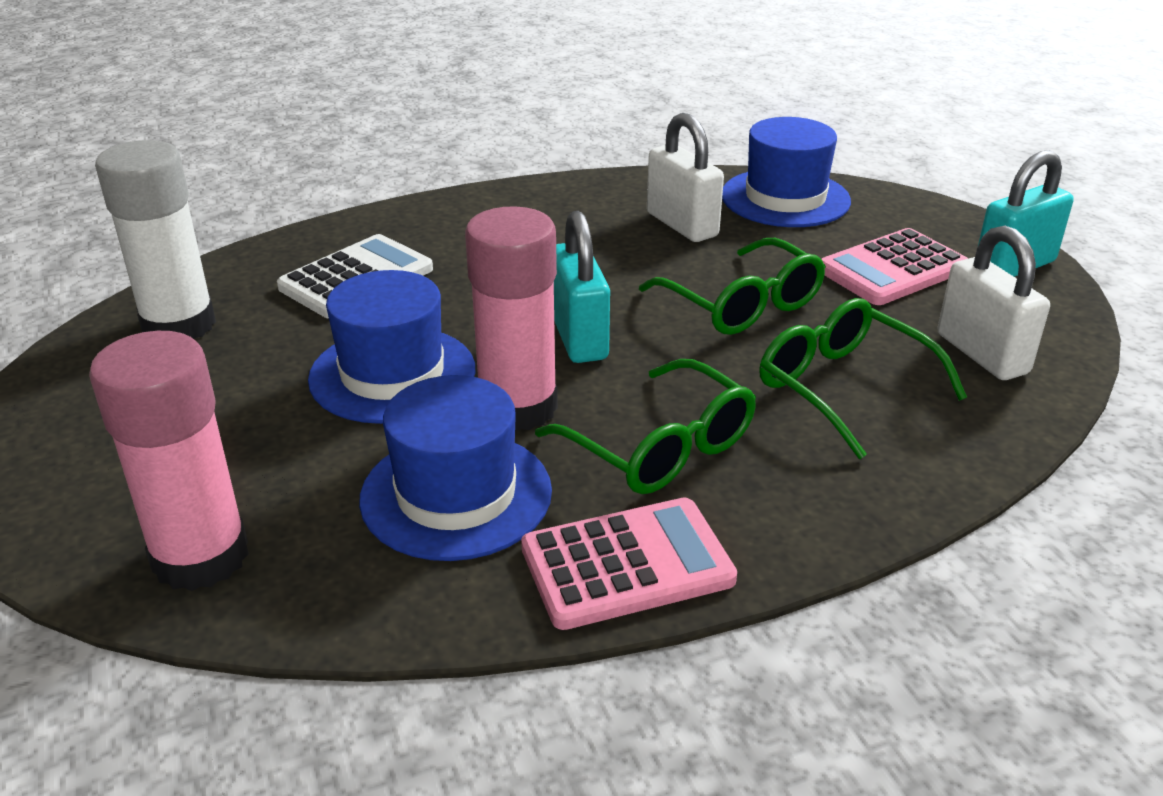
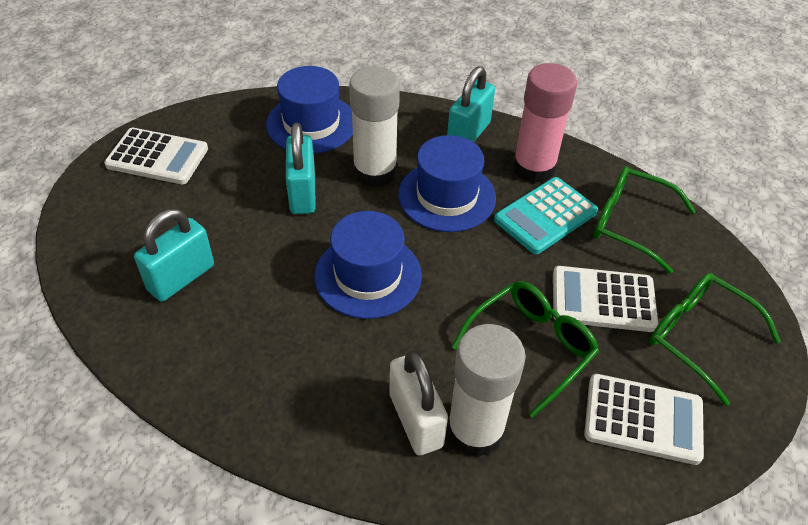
pink calculator: 2 -> 0
pink glue stick: 2 -> 1
turquoise calculator: 0 -> 1
turquoise padlock: 2 -> 3
white calculator: 1 -> 3
white glue stick: 1 -> 2
white padlock: 2 -> 1

